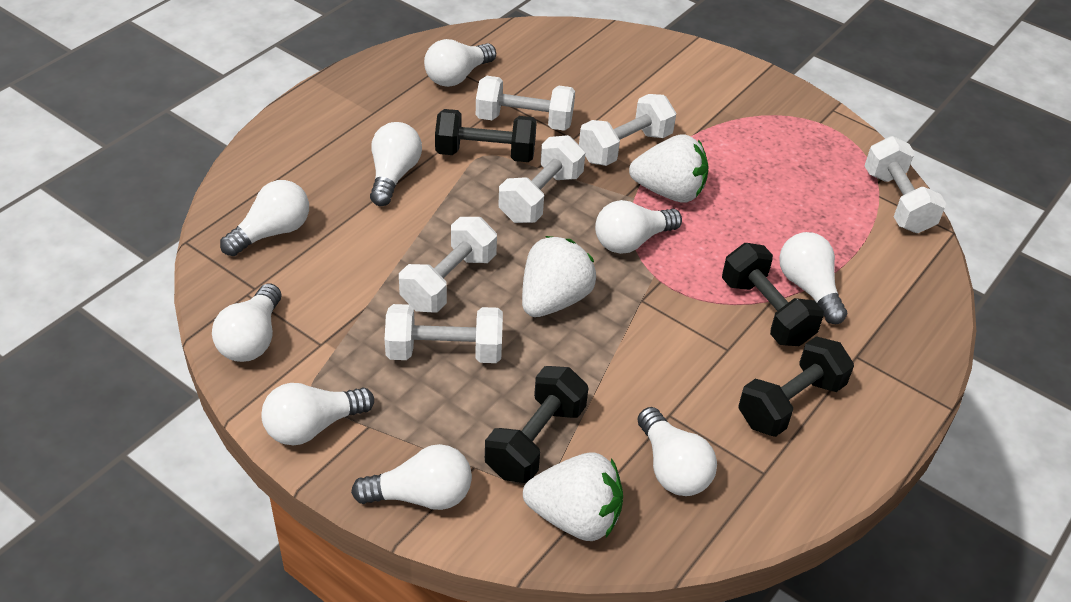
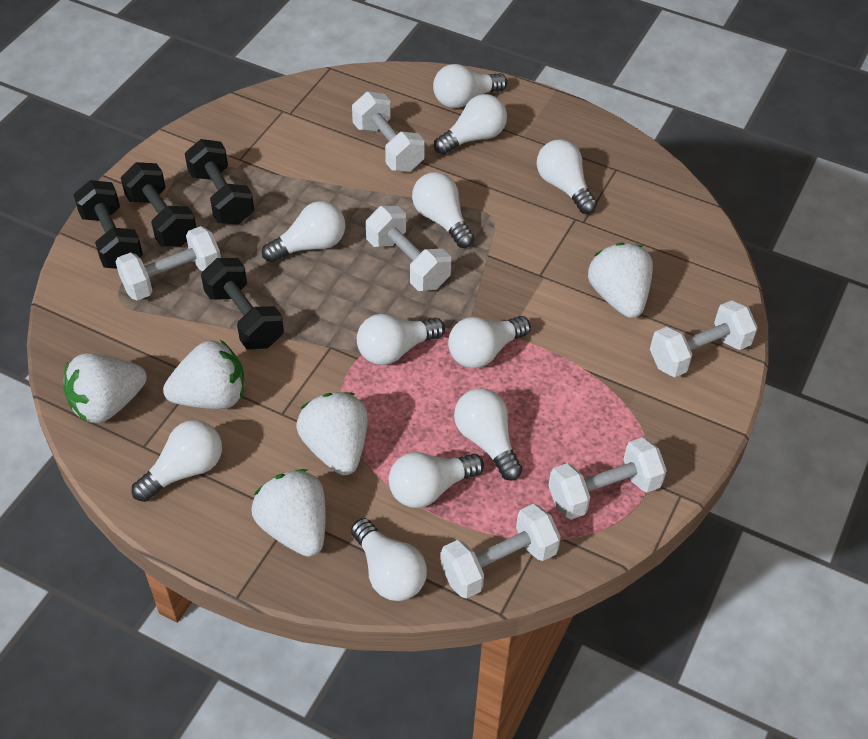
white light bulb: 9 -> 11
white strawberry: 3 -> 5

